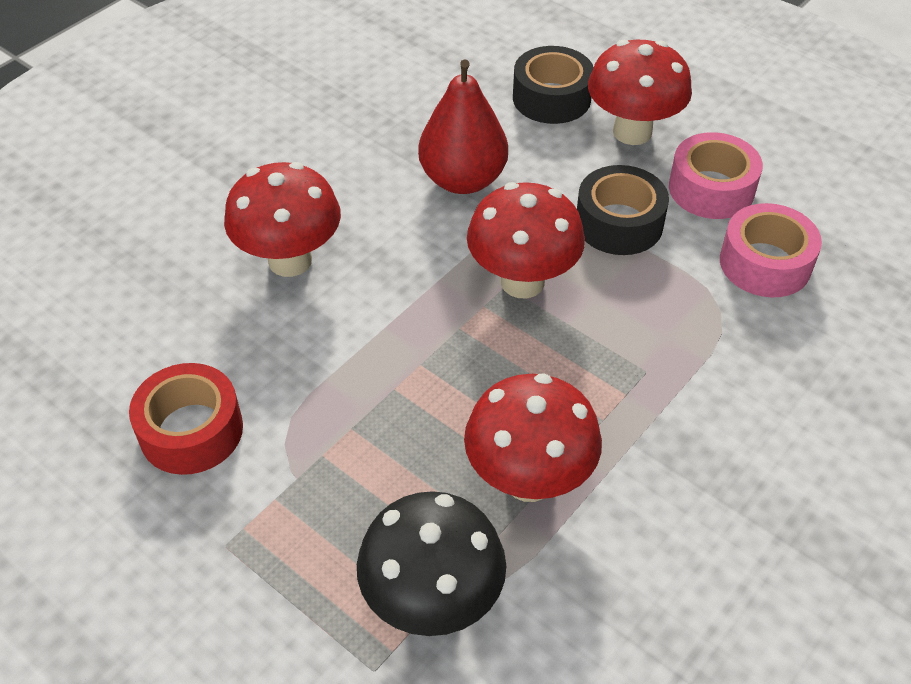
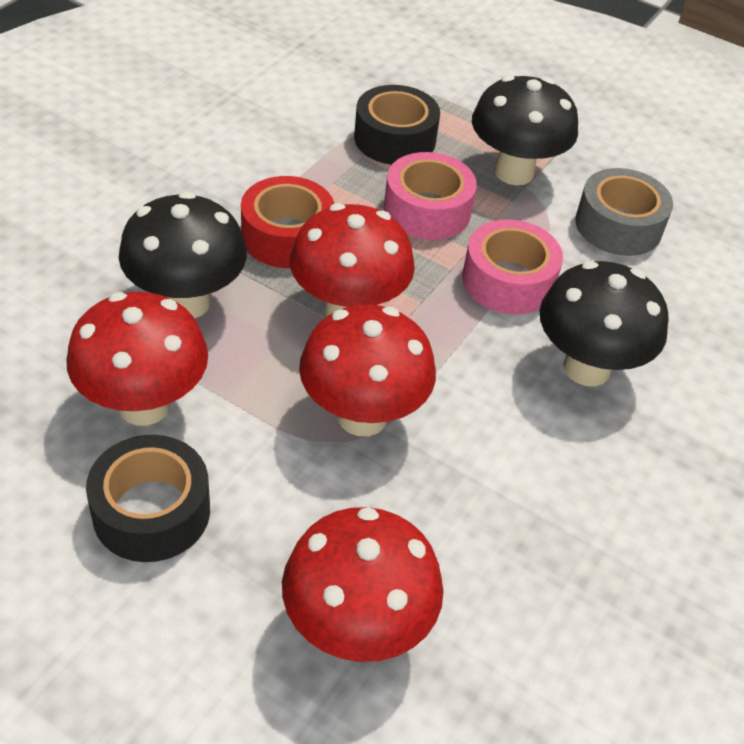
black mushroom: 1 -> 3
grey tape: 0 -> 1
red pear: 1 -> 0

